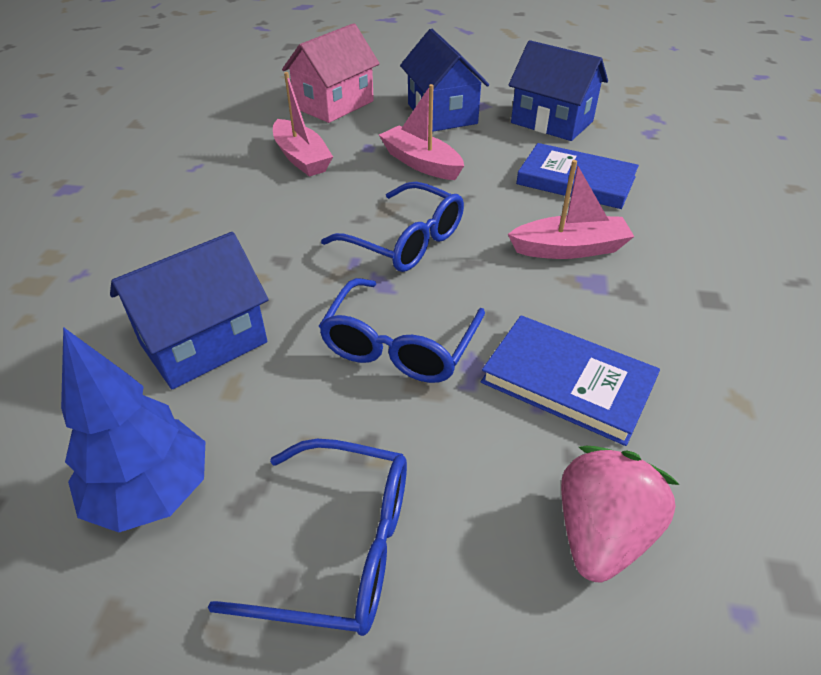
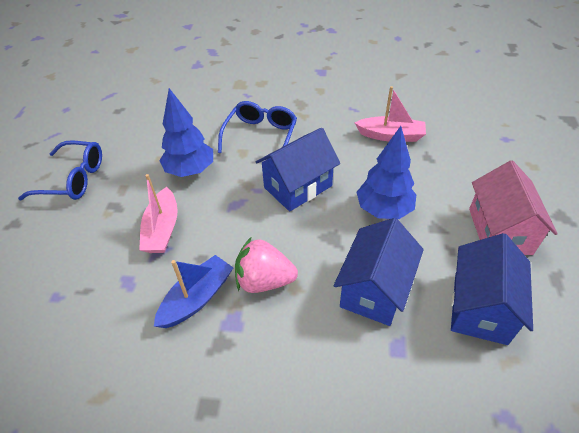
blue boat: 0 -> 1
blue book: 2 -> 0
blue glasses: 3 -> 2
blue tree: 1 -> 2
pink boat: 3 -> 2

